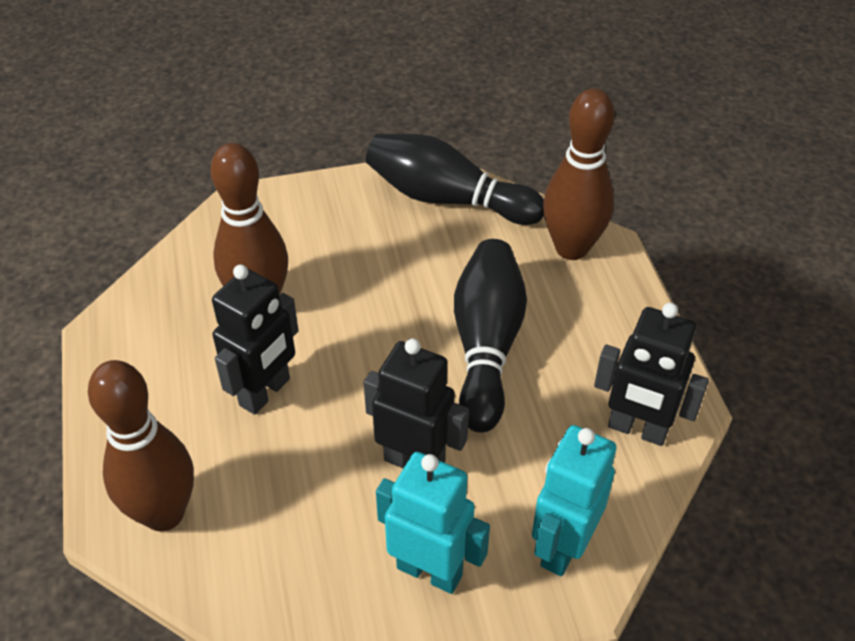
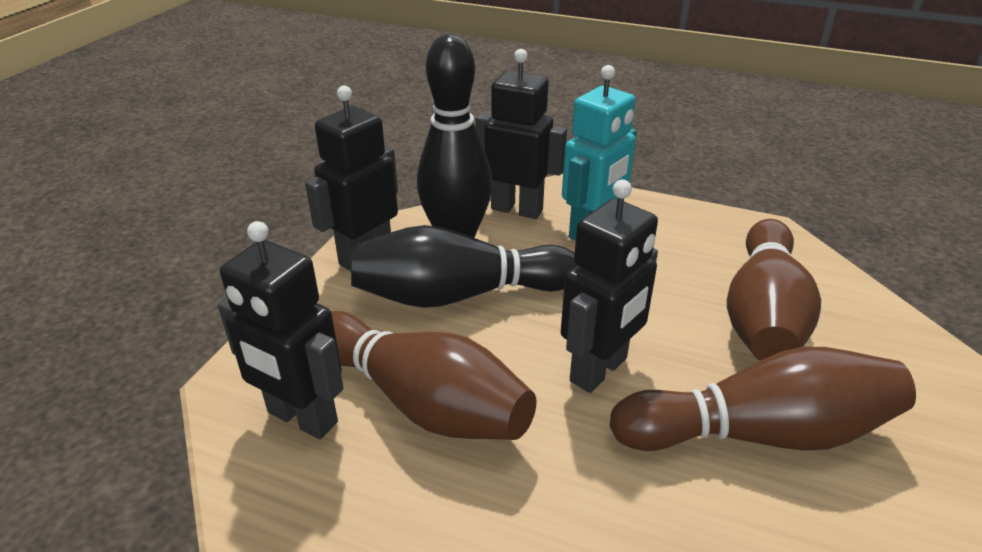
black robot: 3 -> 4
turquoise robot: 2 -> 1

